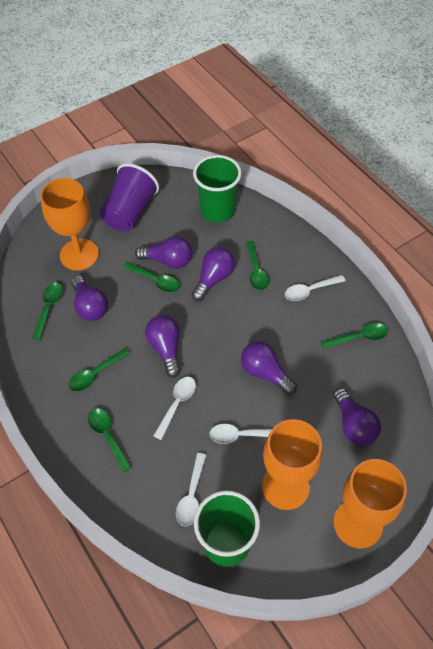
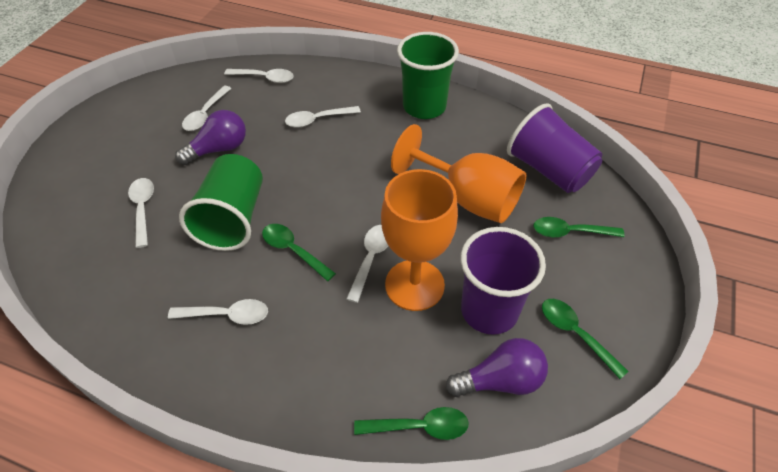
green spoon: 6 -> 4
orange goblet: 3 -> 2
purple cup: 1 -> 2
purple light bulb: 6 -> 2
white spoon: 4 -> 6

